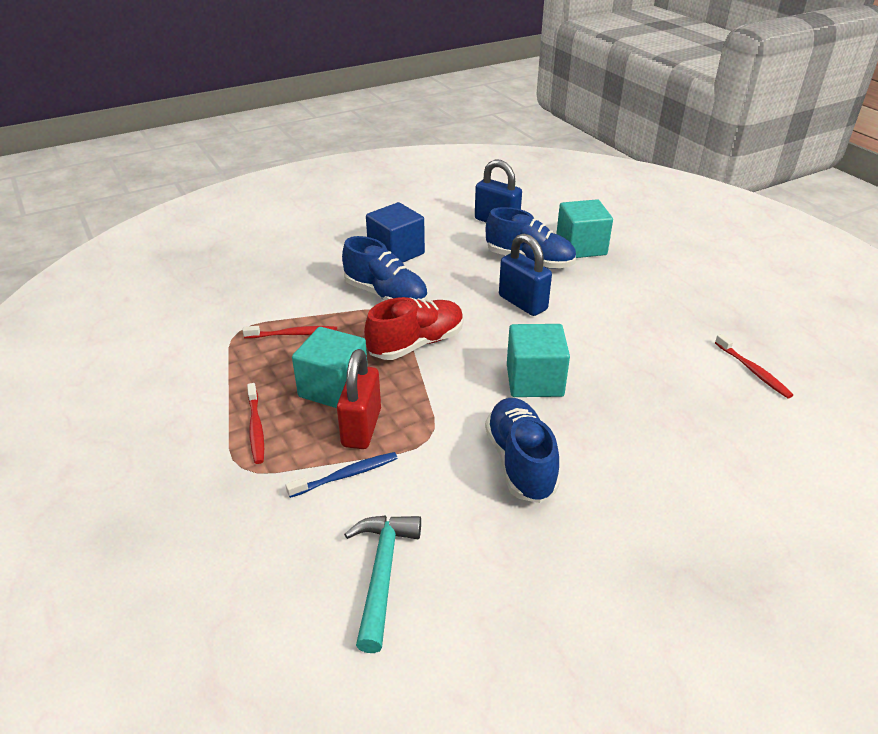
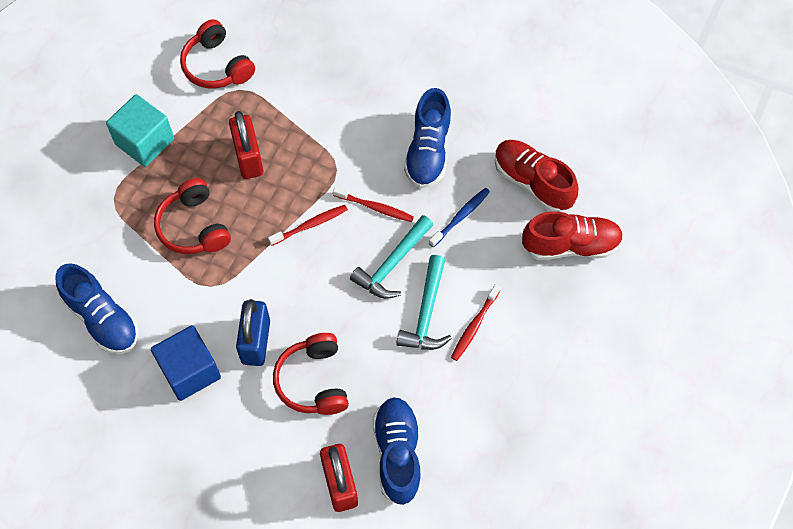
blue padlock: 2 -> 1
red headphones: 0 -> 3
red padlock: 1 -> 2
red shoe: 1 -> 2
turquoise cube: 3 -> 1
turquoise hammer: 1 -> 2

